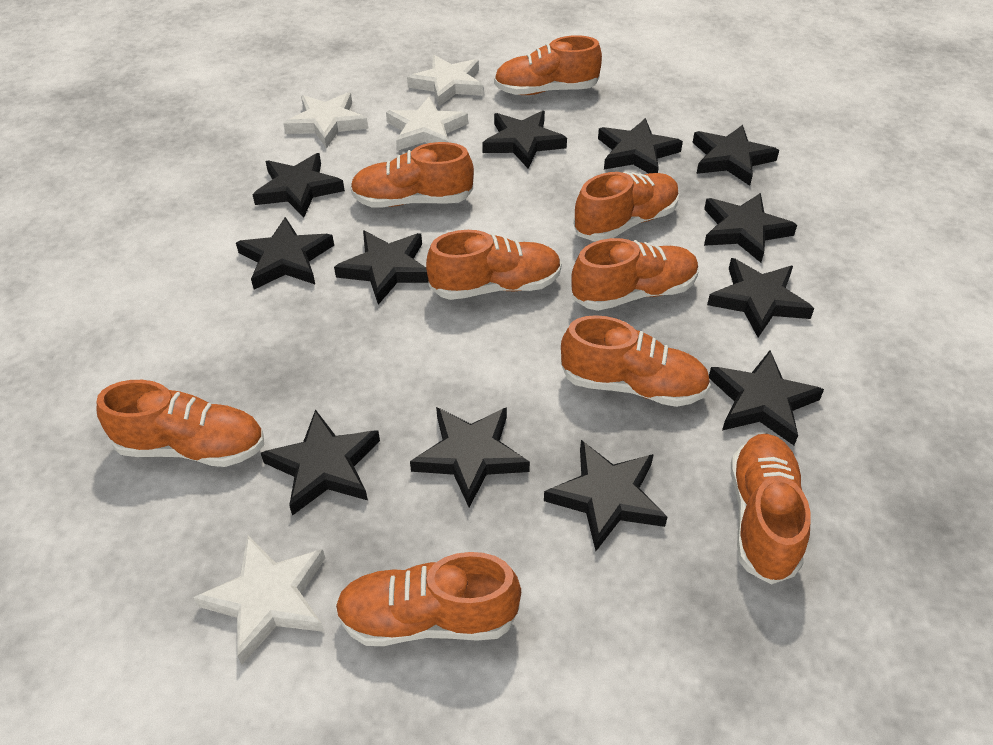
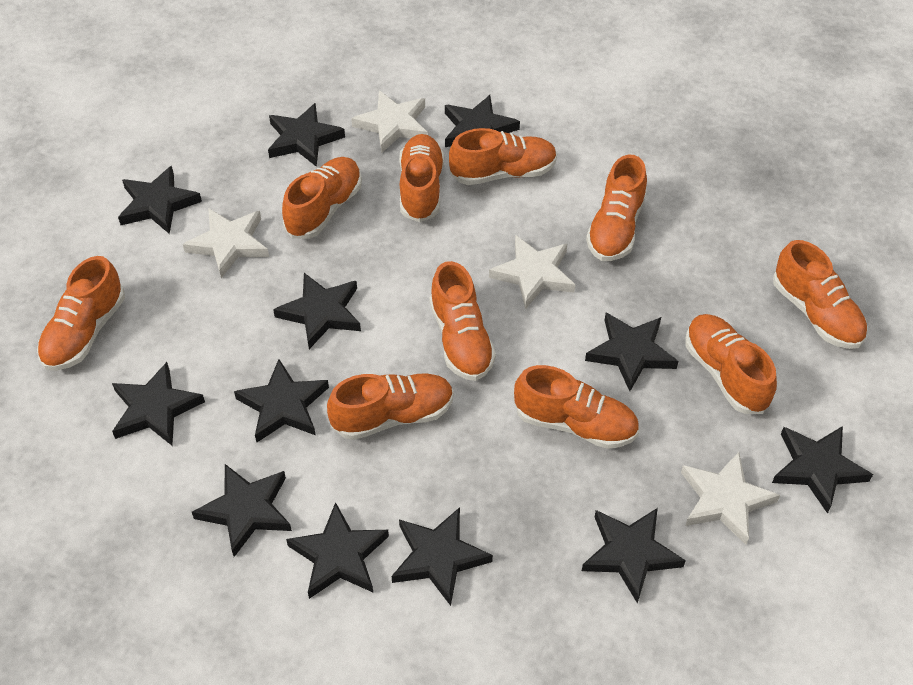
orange shoe: 9 -> 10

